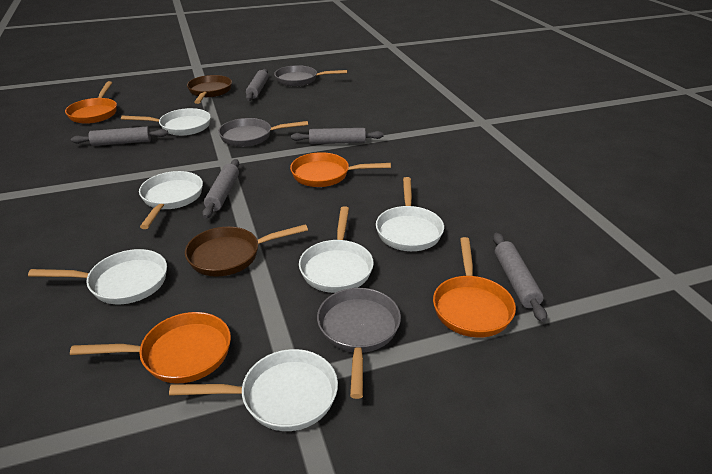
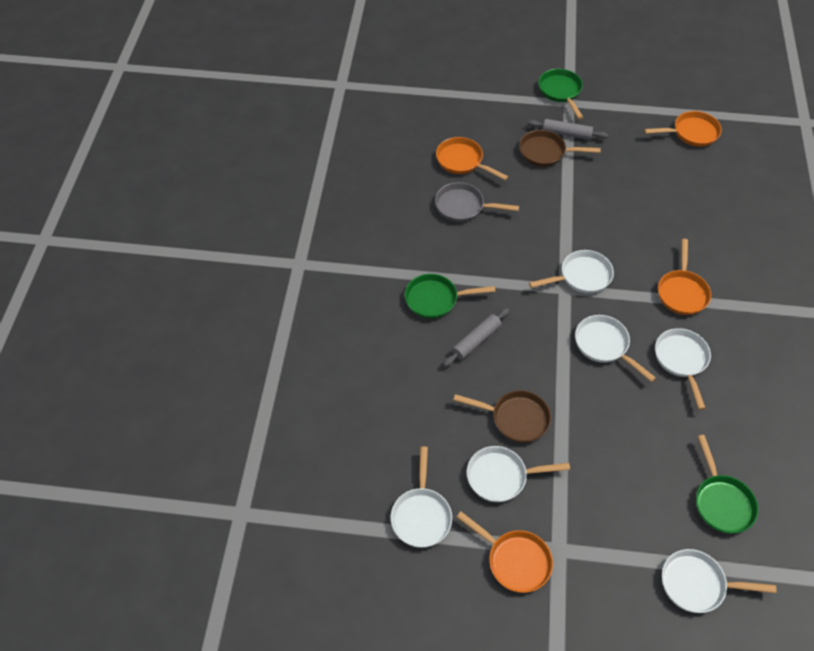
green pan: 0 -> 3
grey pan: 3 -> 1
grey rolling pin: 5 -> 2

